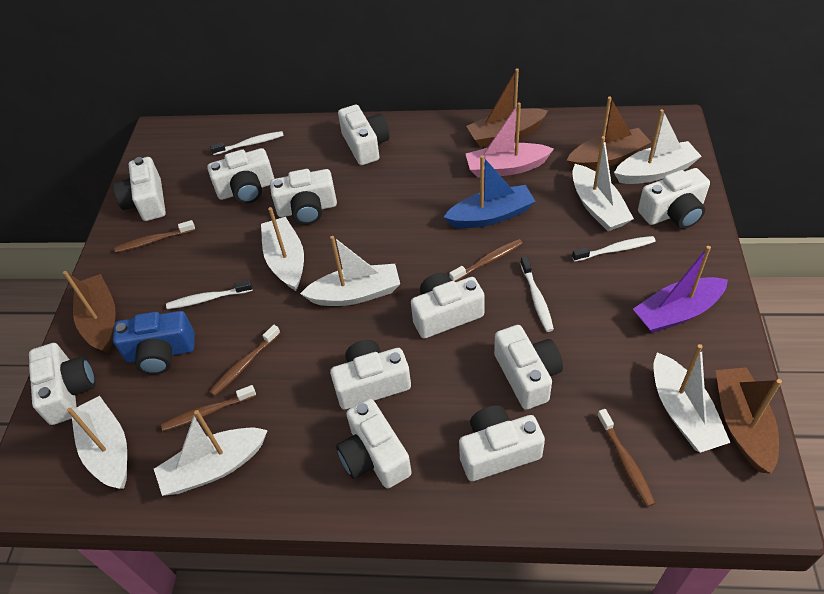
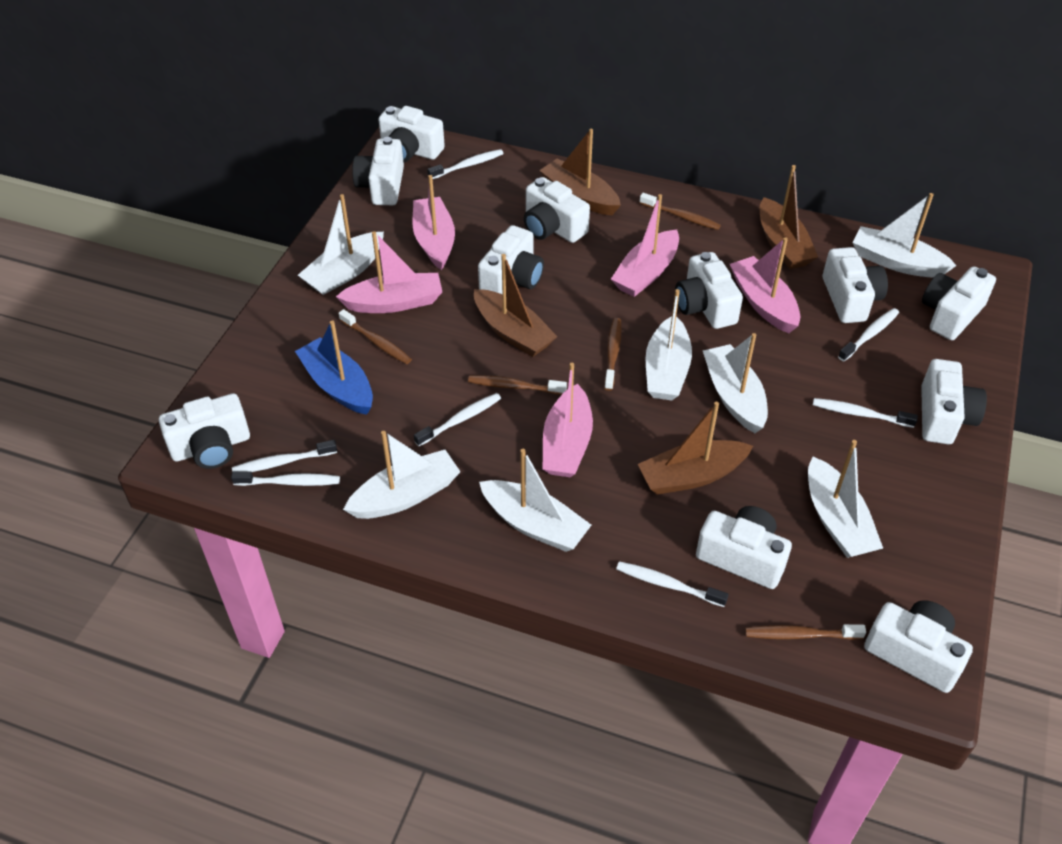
blue camera: 1 -> 0
pink boat: 1 -> 5
purple boat: 1 -> 0
white toothbrush: 4 -> 7

